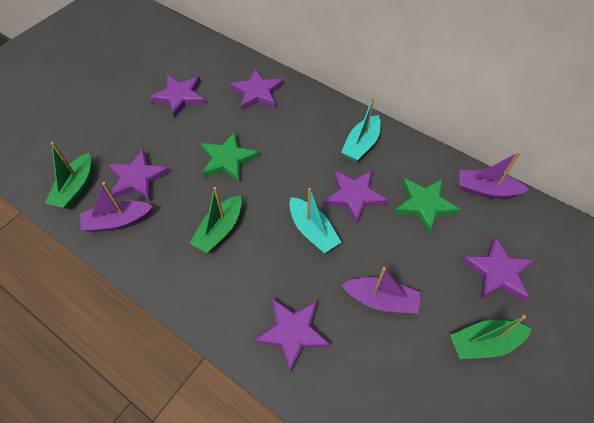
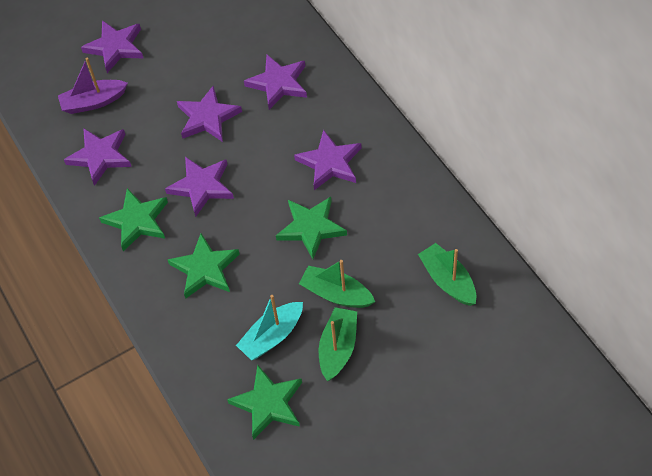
green star: 2 -> 4
purple boat: 3 -> 1
turquoise boat: 2 -> 1

